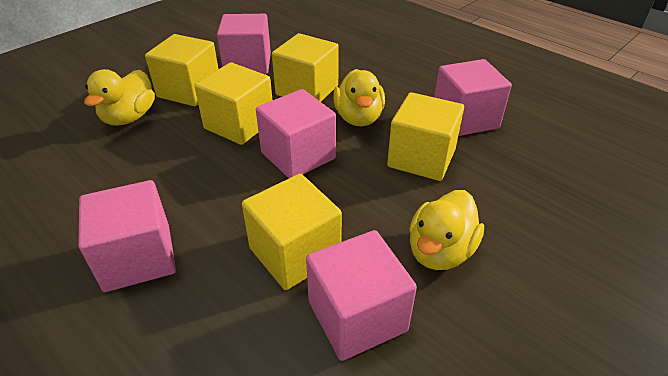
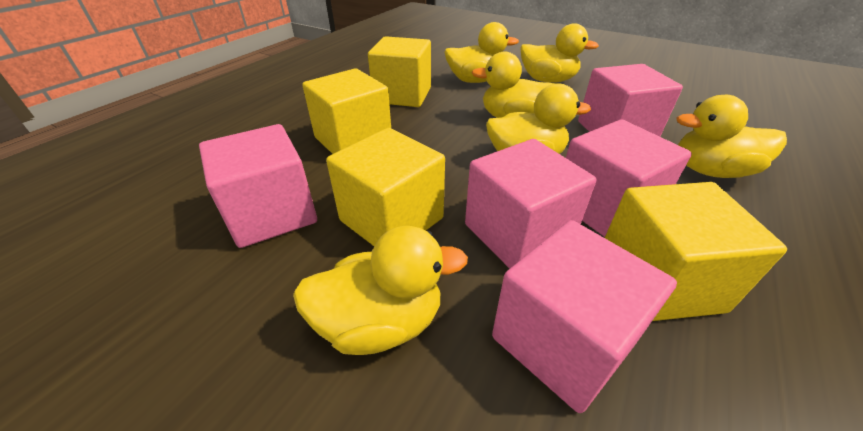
yellow cube: 5 -> 4
yellow duck: 3 -> 6

